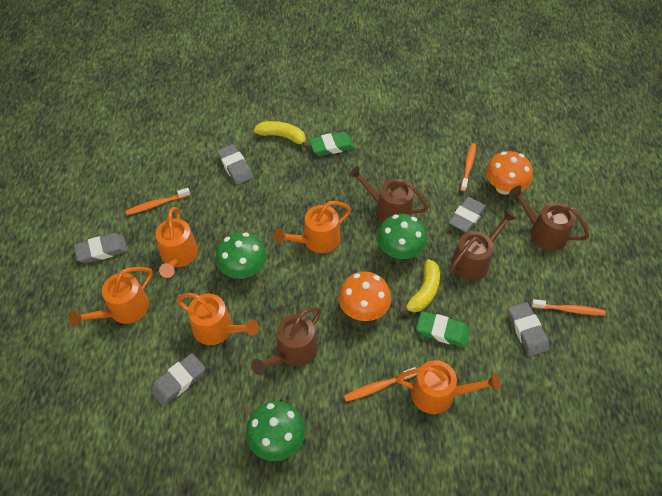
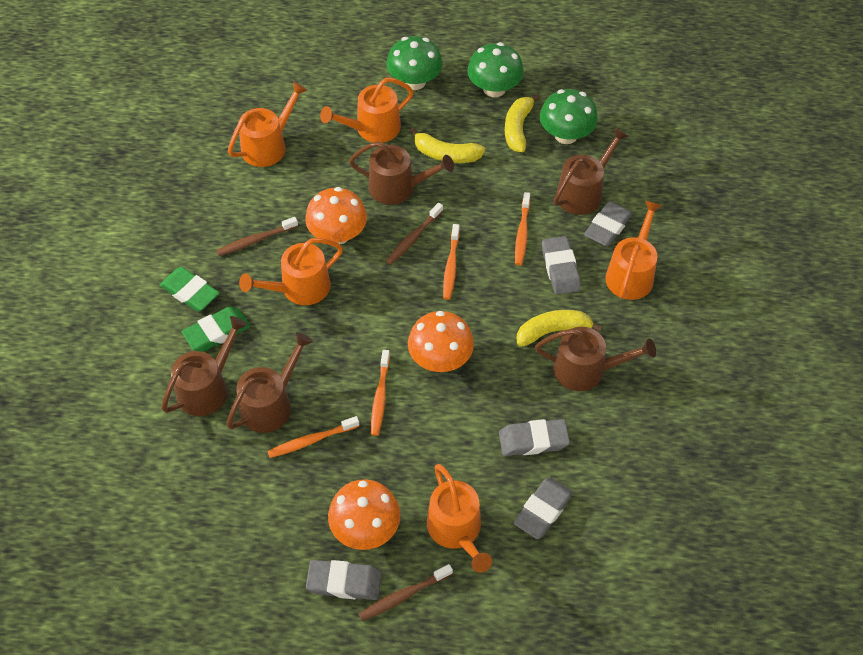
brown toothbrush: 0 -> 3
brown watering can: 4 -> 5
orange mushroom: 2 -> 3
yellow banana: 2 -> 3

